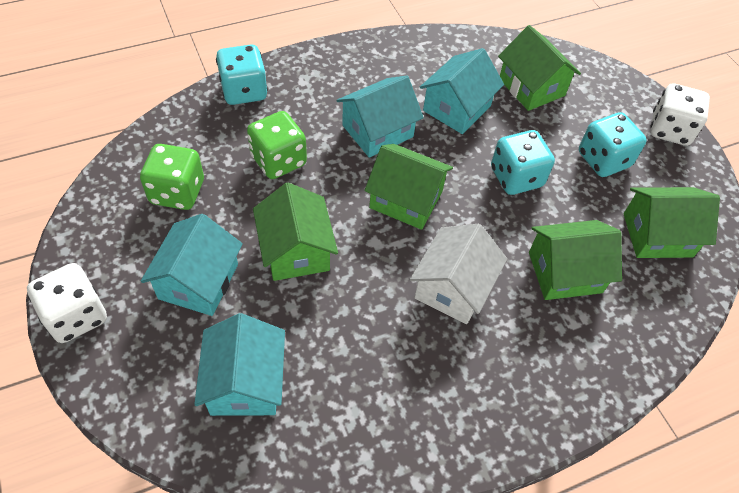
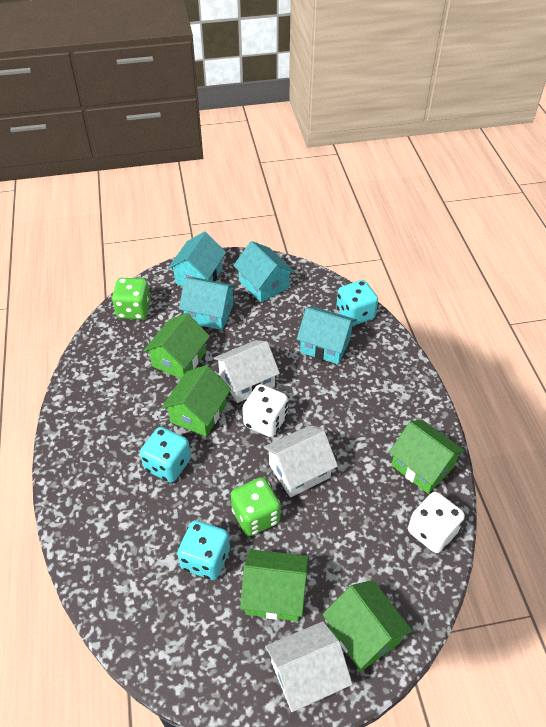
white house: 1 -> 3

